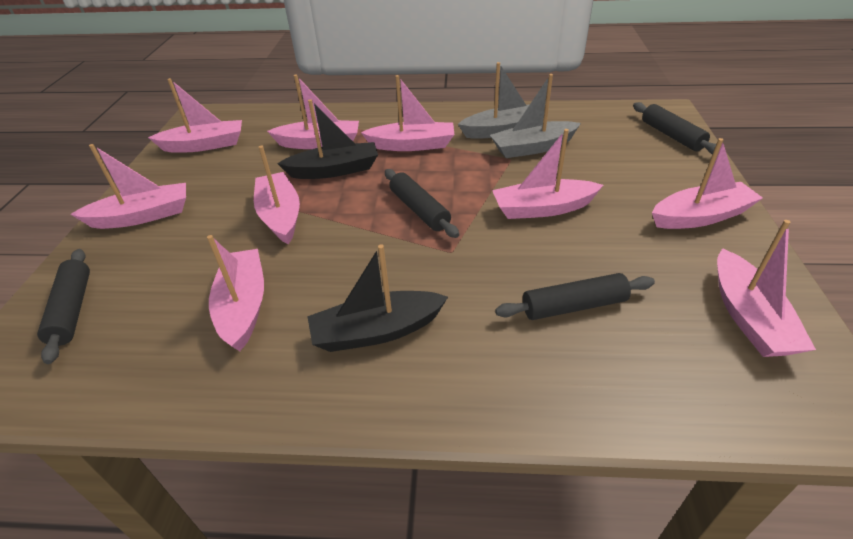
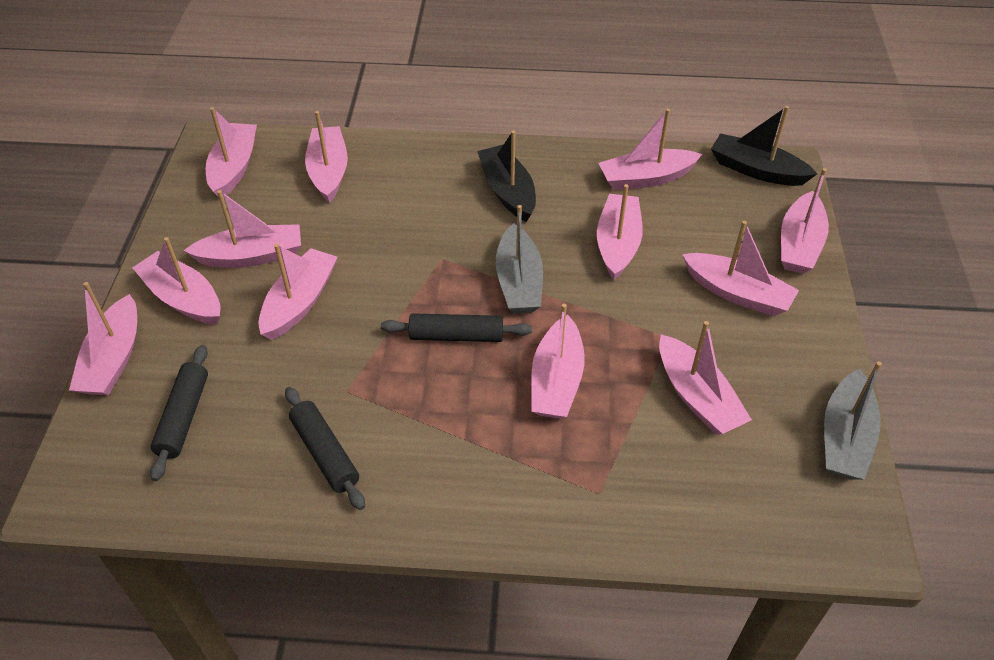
black rolling pin: 4 -> 3
pink boat: 9 -> 12

